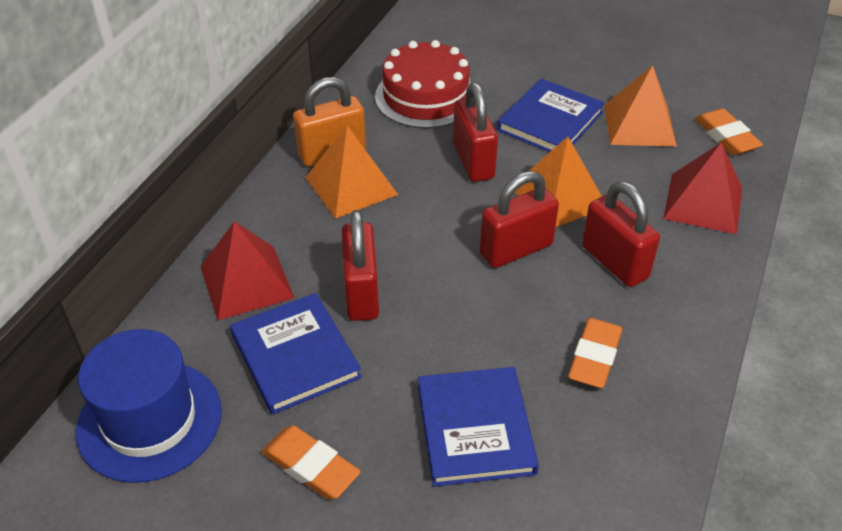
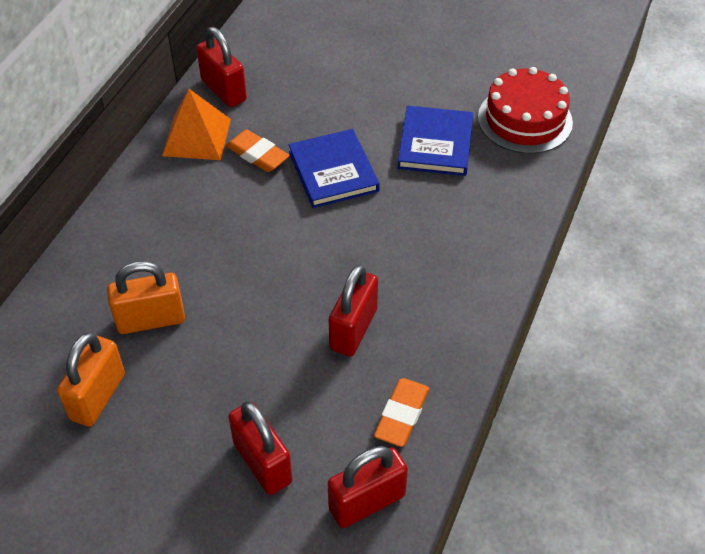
blue book: 3 -> 2
blue hat: 1 -> 0
orange eraser: 3 -> 2
orange padlock: 1 -> 2
orange pyramid: 3 -> 1
red pyramid: 2 -> 0

